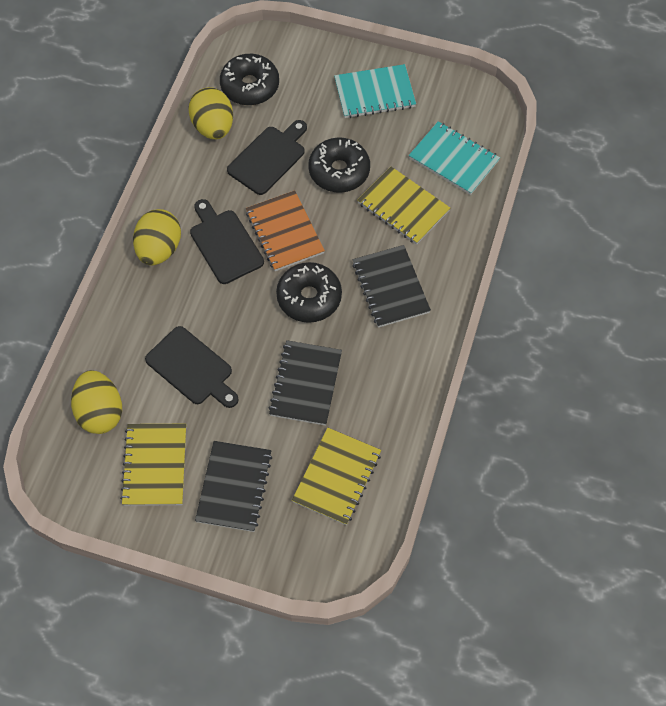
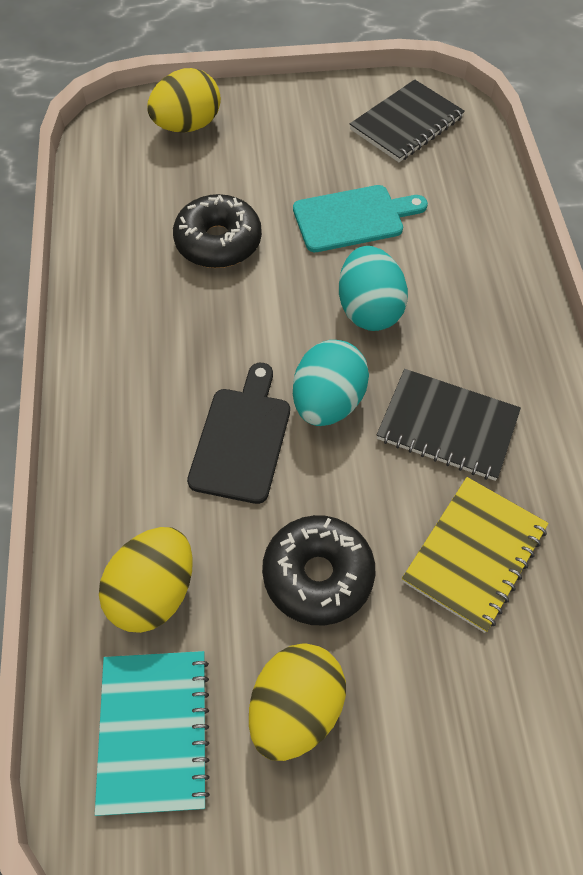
black cutting board: 3 -> 1
black donut: 3 -> 2
black notebook: 3 -> 2
orange notebook: 1 -> 0
turquoise cutting board: 0 -> 1
turquoise egg: 0 -> 2
turquoise notebook: 2 -> 1
yellow notebook: 3 -> 1

